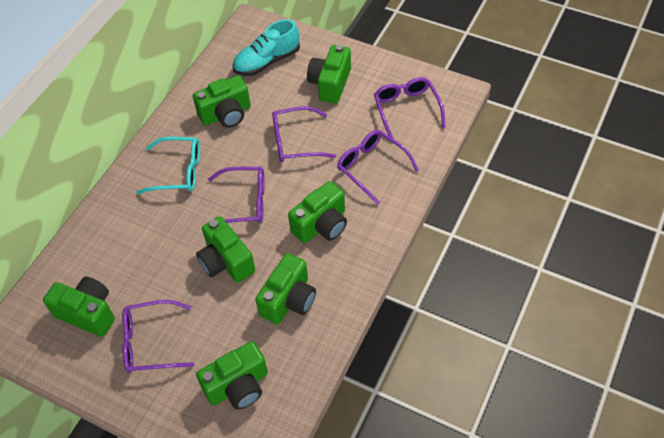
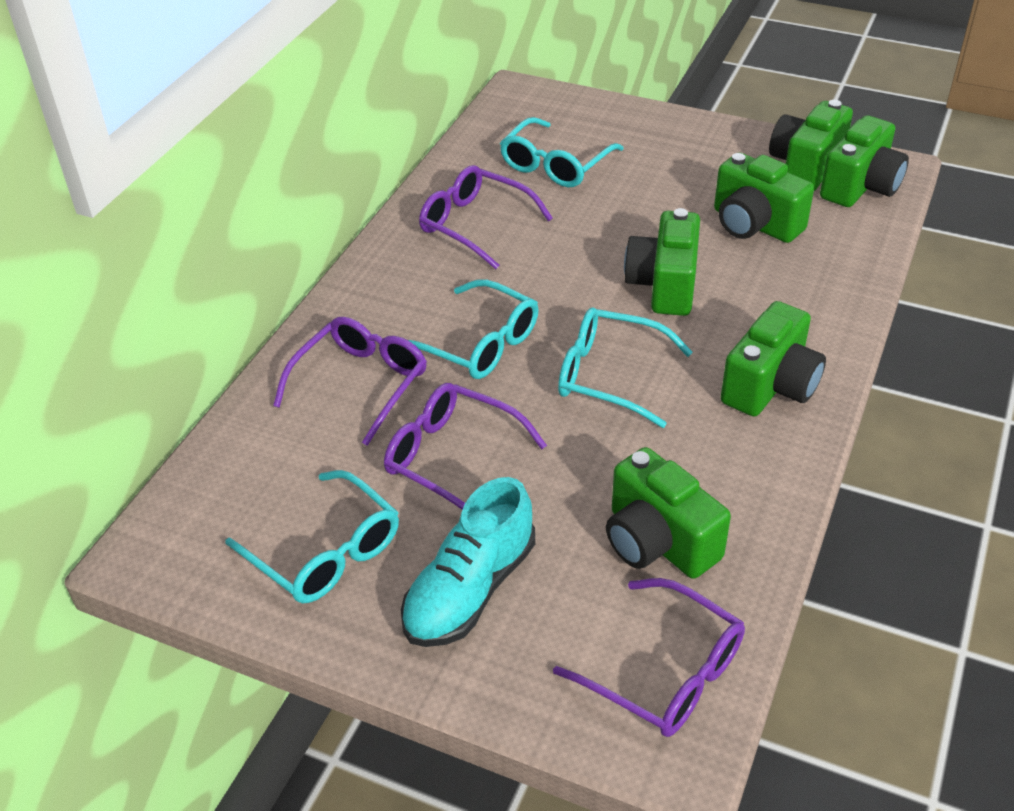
green camera: 7 -> 6
purple glasses: 5 -> 4
turquoise glasses: 1 -> 4

